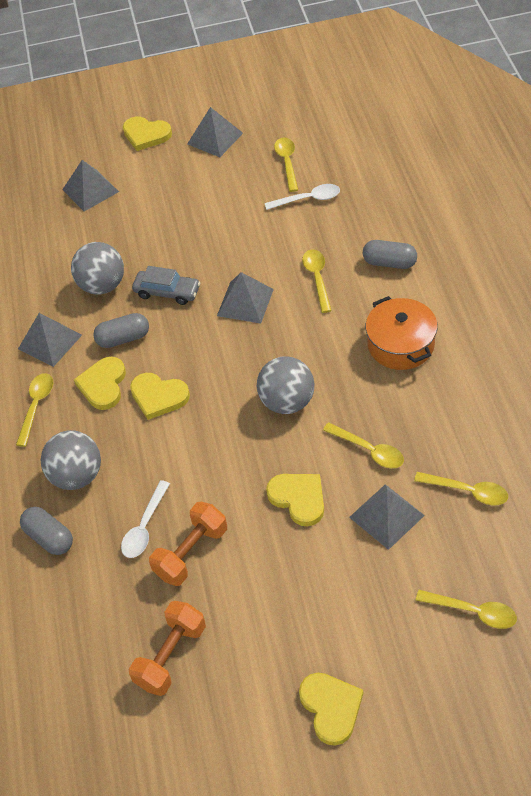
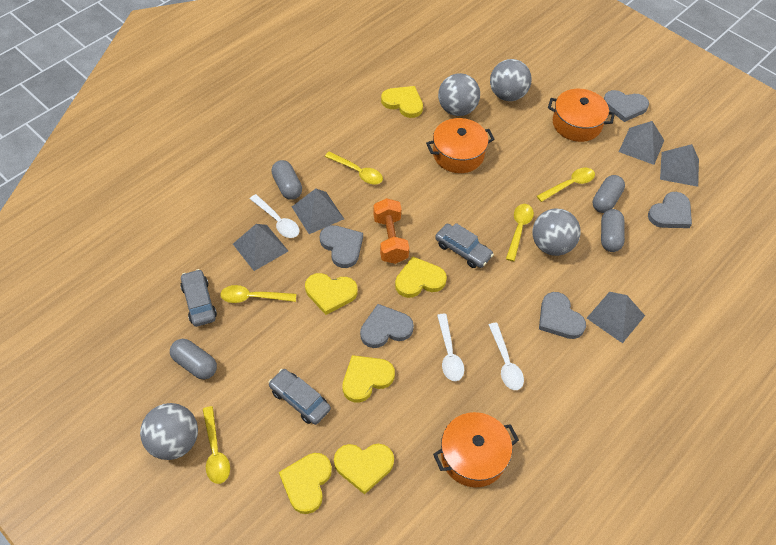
grey ball: 3 -> 4
grey capsule: 3 -> 4
grey car: 1 -> 3
grey heart: 0 -> 5
orange dumbbell: 2 -> 1
orange pot: 1 -> 3
white spoon: 2 -> 3
yellow heart: 5 -> 6
yellow spoon: 6 -> 5

